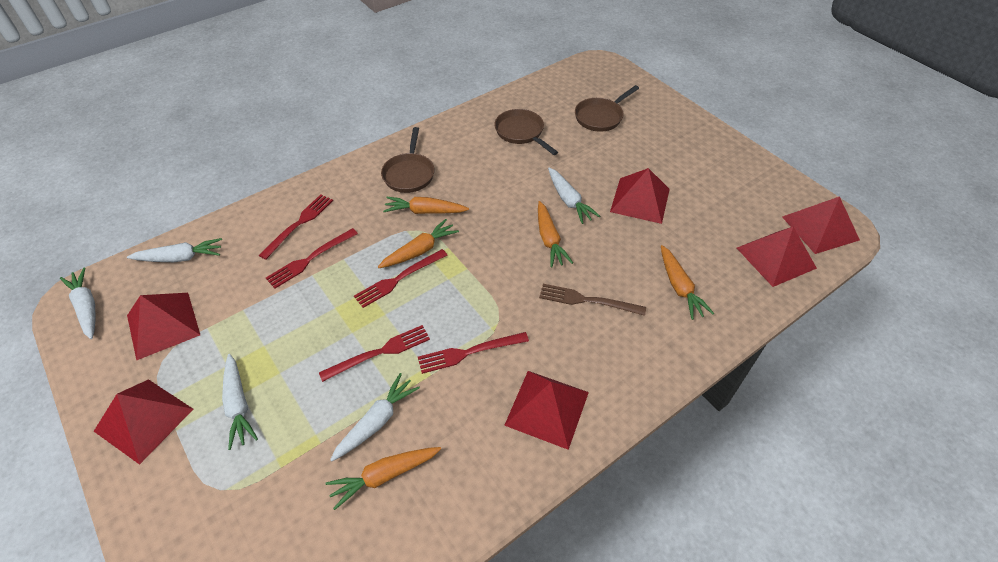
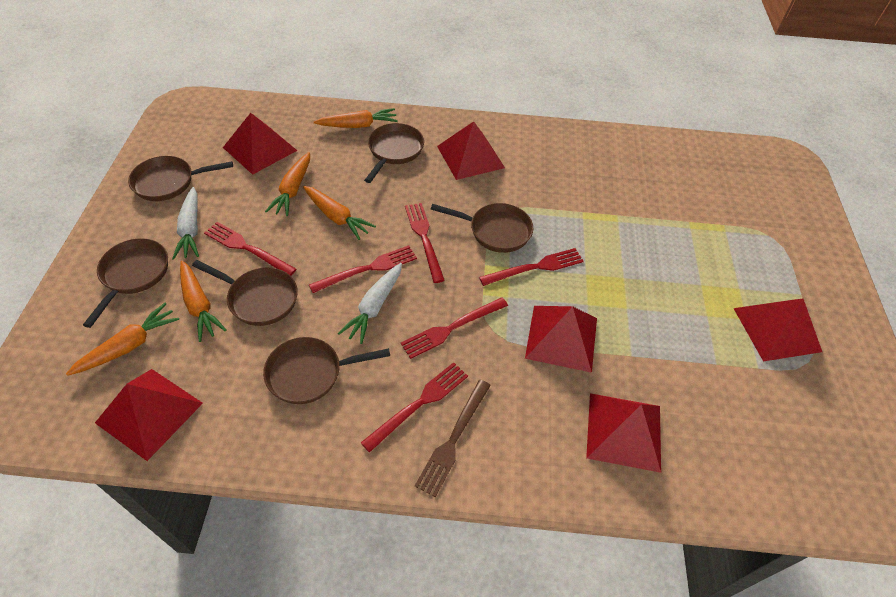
brown pan: 3 -> 6
red fork: 5 -> 6
white carrot: 5 -> 2

